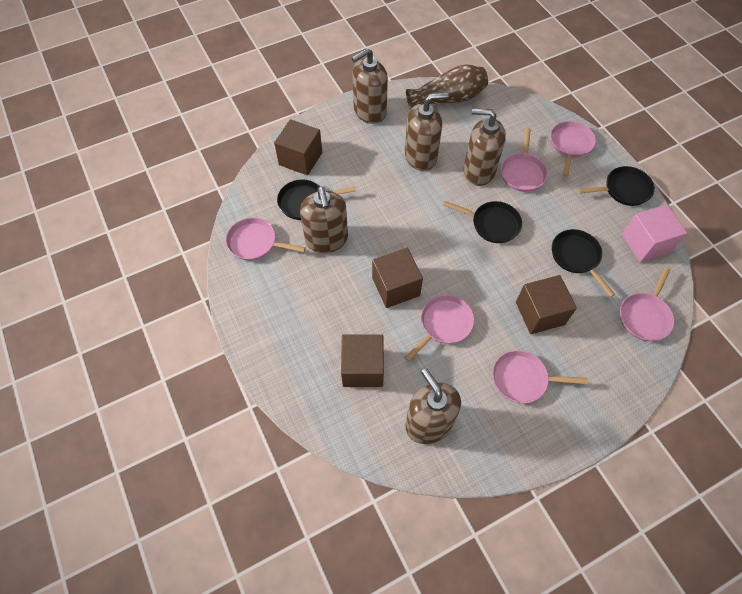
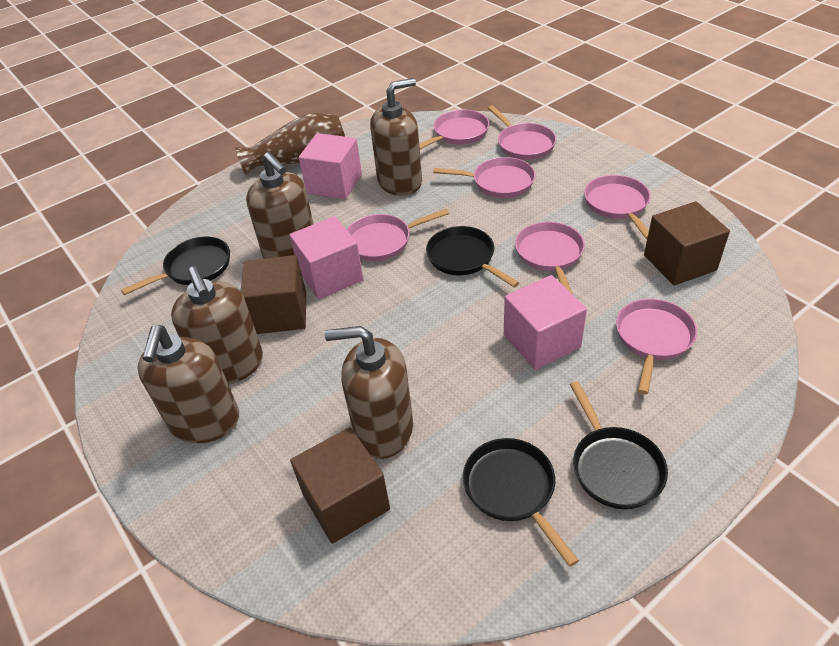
brown cube: 4 -> 3
pink cube: 1 -> 3
pink pan: 6 -> 7

